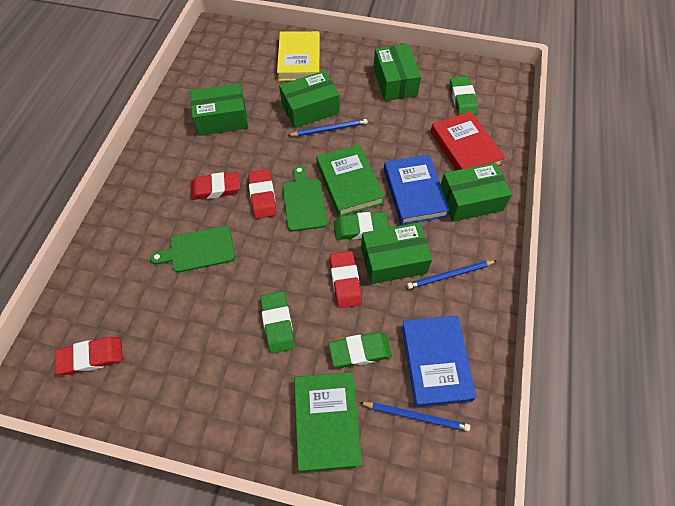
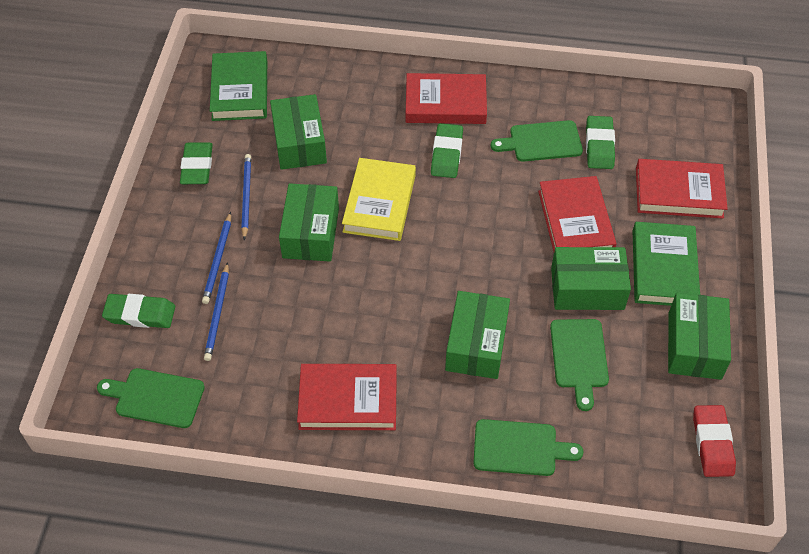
blue book: 2 -> 0
green cutting board: 2 -> 4
red book: 1 -> 4
red eraser: 4 -> 1

